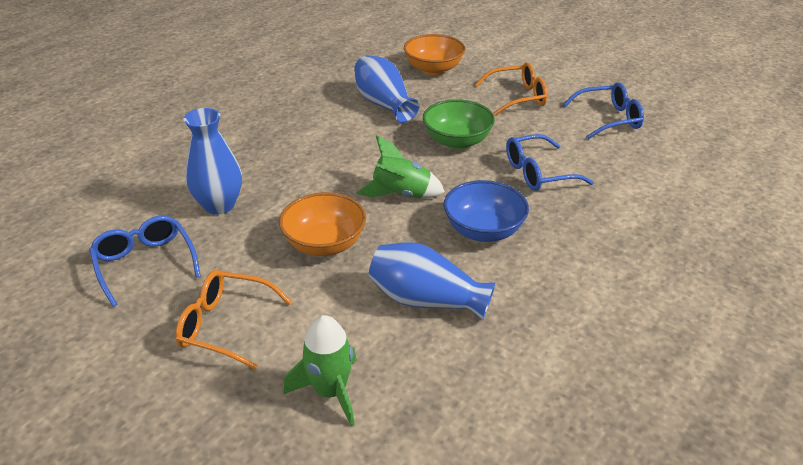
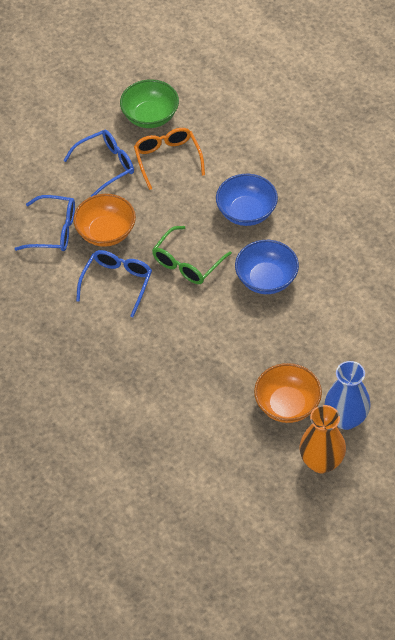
blue bowl: 1 -> 2
blue vase: 3 -> 1
green glasses: 0 -> 1
green rocket: 2 -> 0
orange glasses: 2 -> 1
orange vase: 0 -> 1

